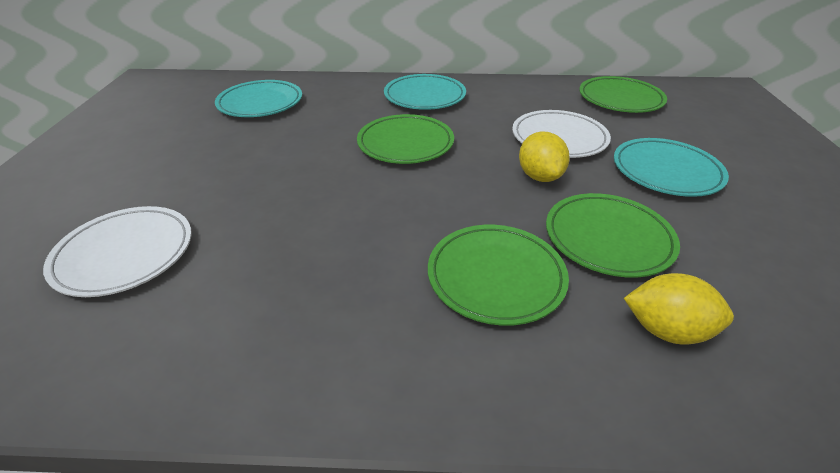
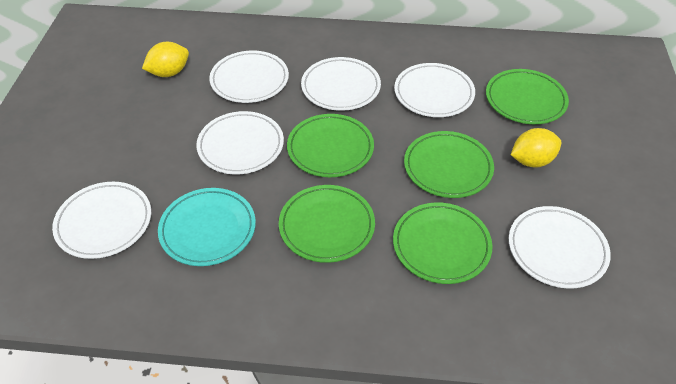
green plate: 4 -> 5
turquoise plate: 3 -> 1
white plate: 2 -> 6

